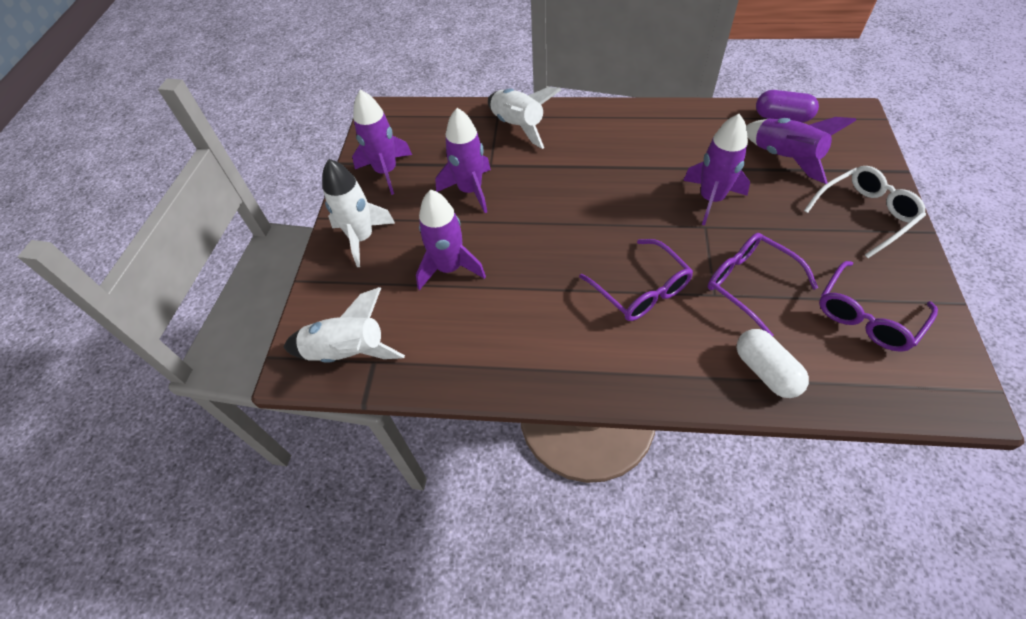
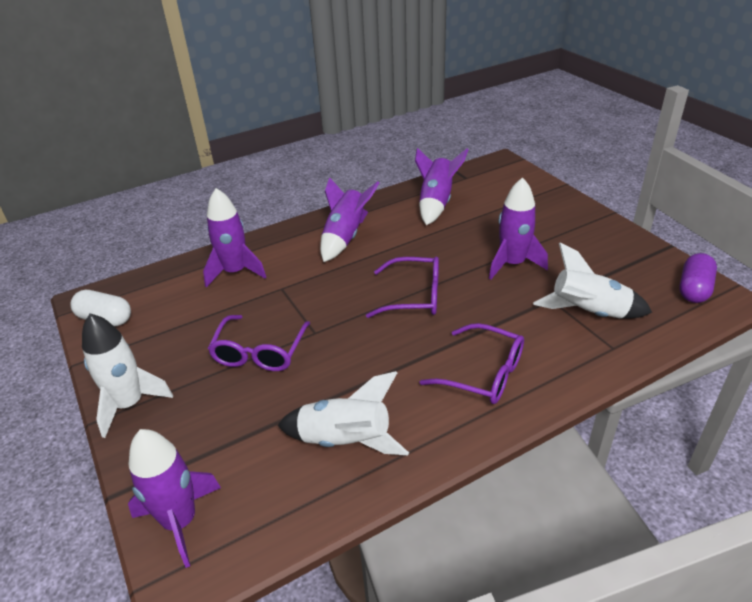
white glasses: 1 -> 0

